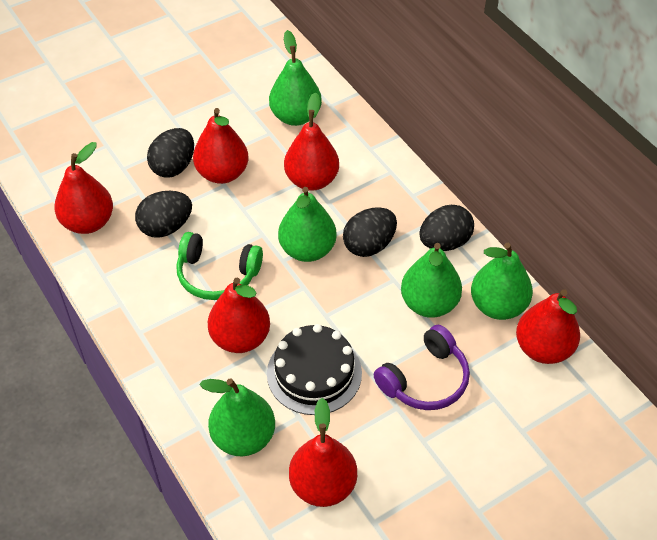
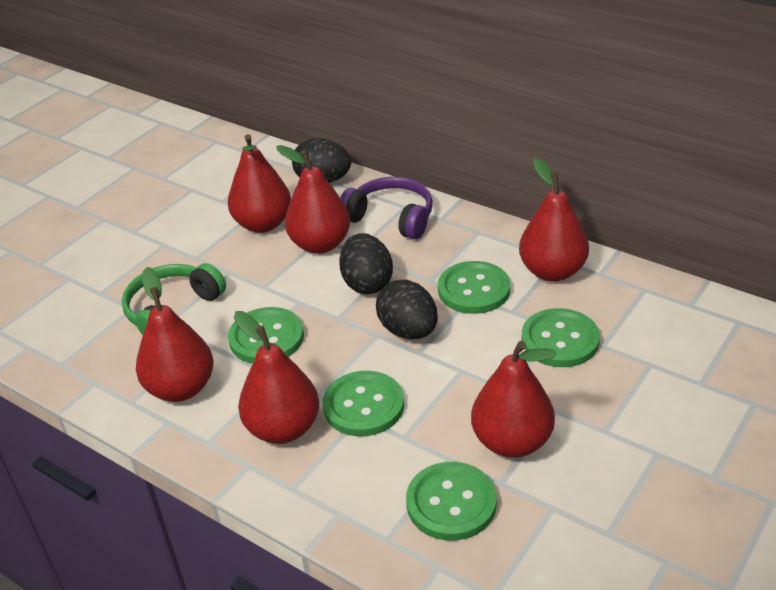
black cake: 1 -> 0
black egg: 4 -> 3
green button: 0 -> 5
green pear: 5 -> 0

